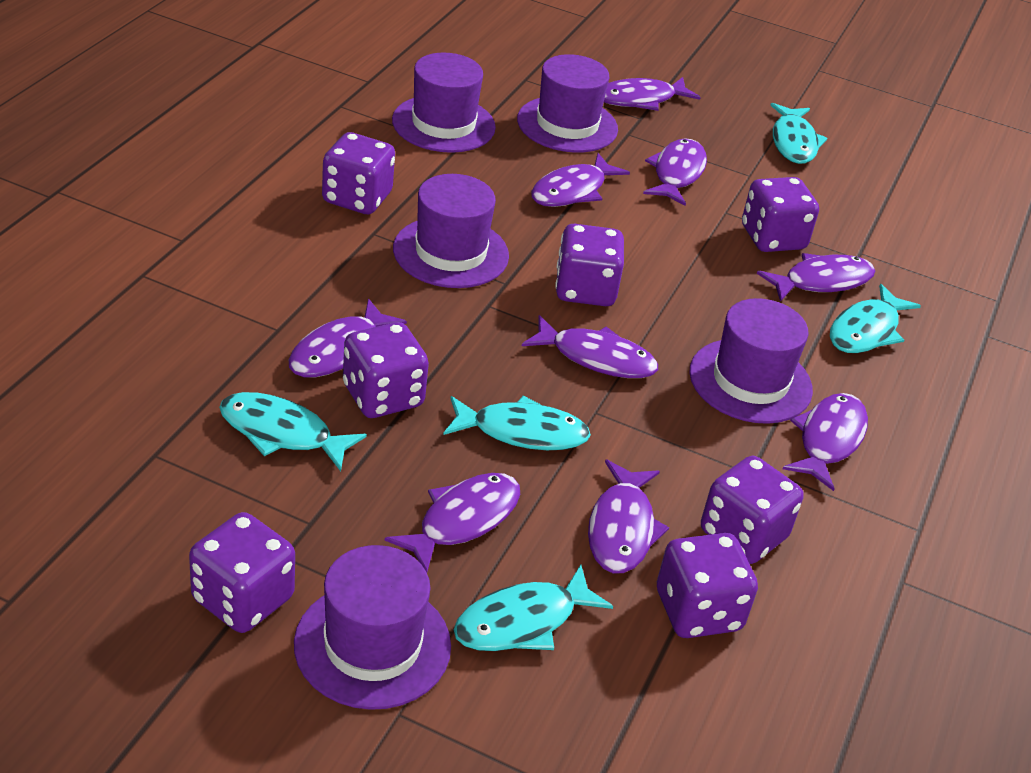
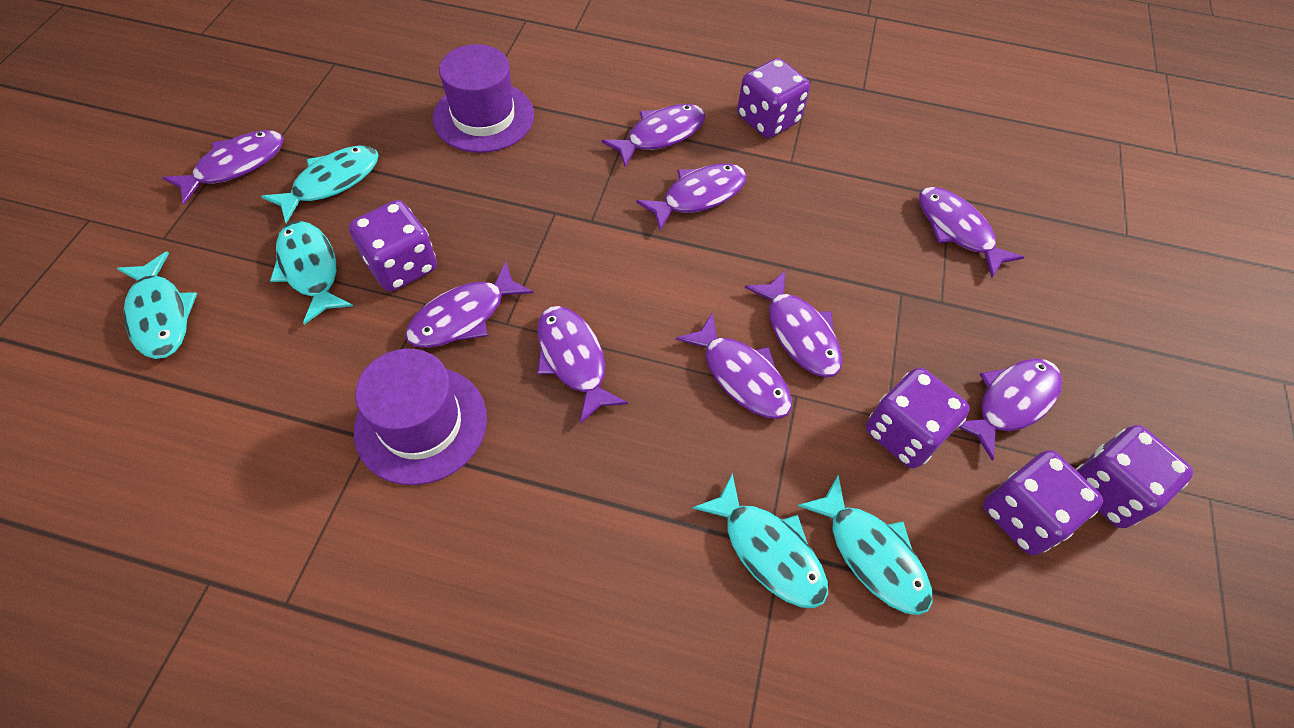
purple dice: 7 -> 5
purple hat: 5 -> 2

